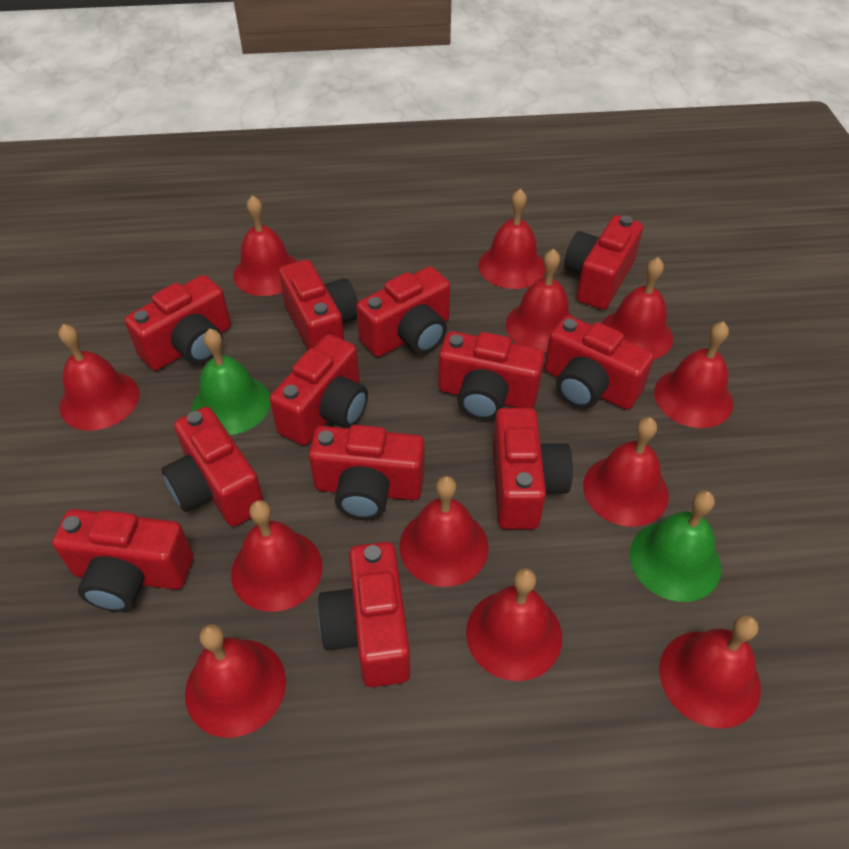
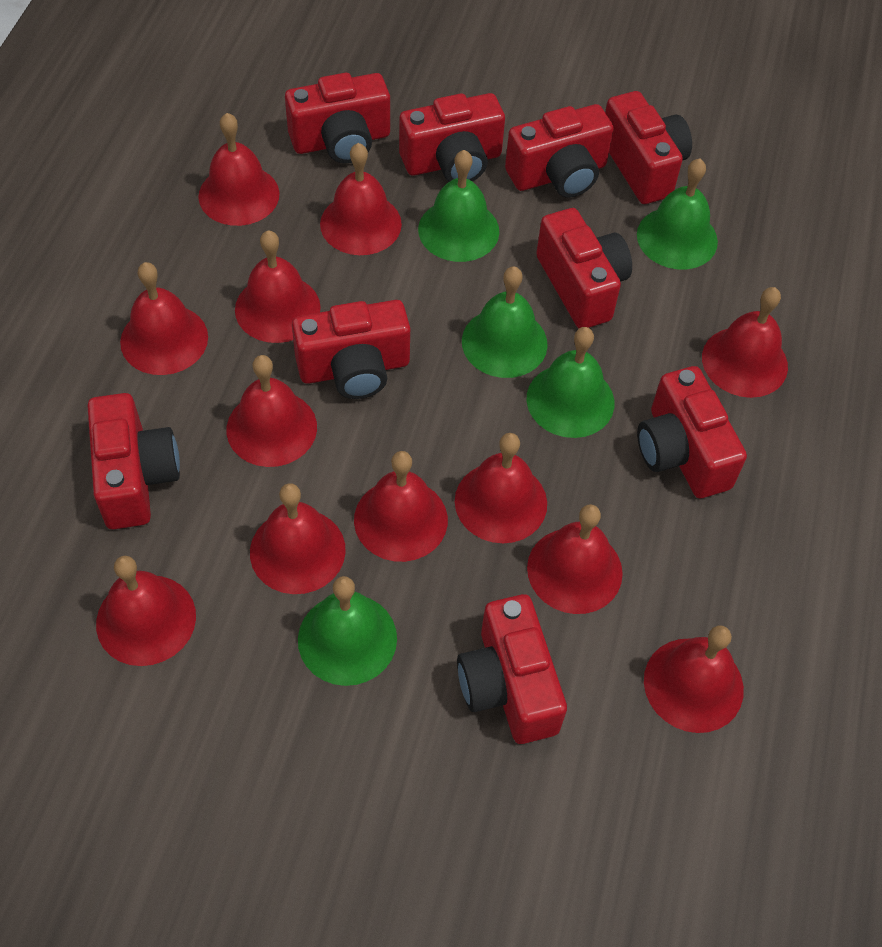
green bell: 2 -> 5
red camera: 12 -> 9

